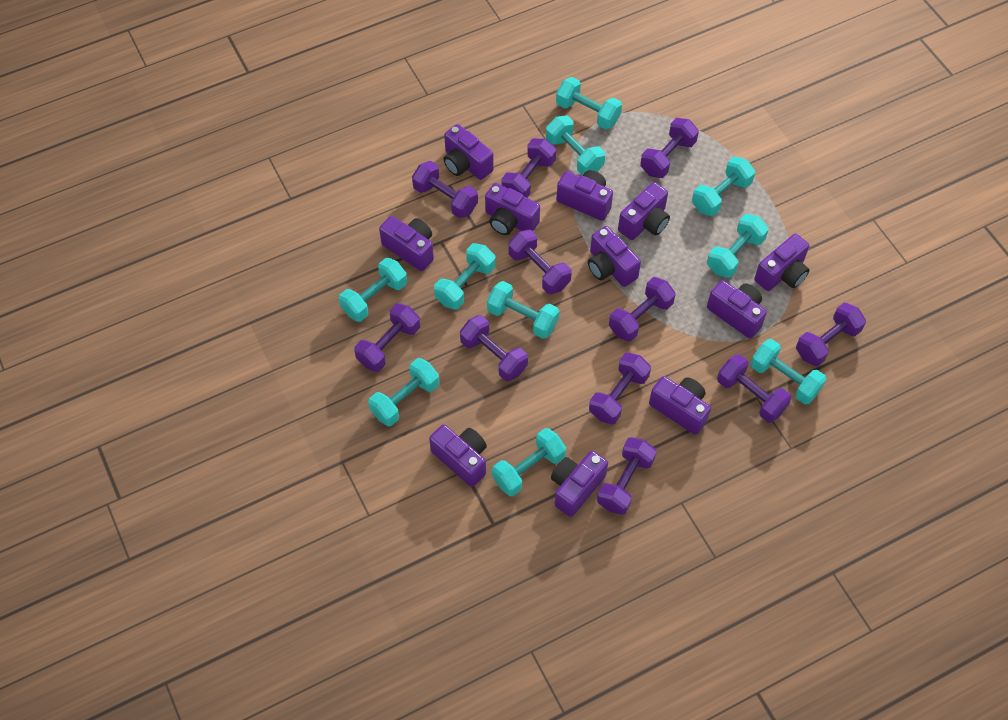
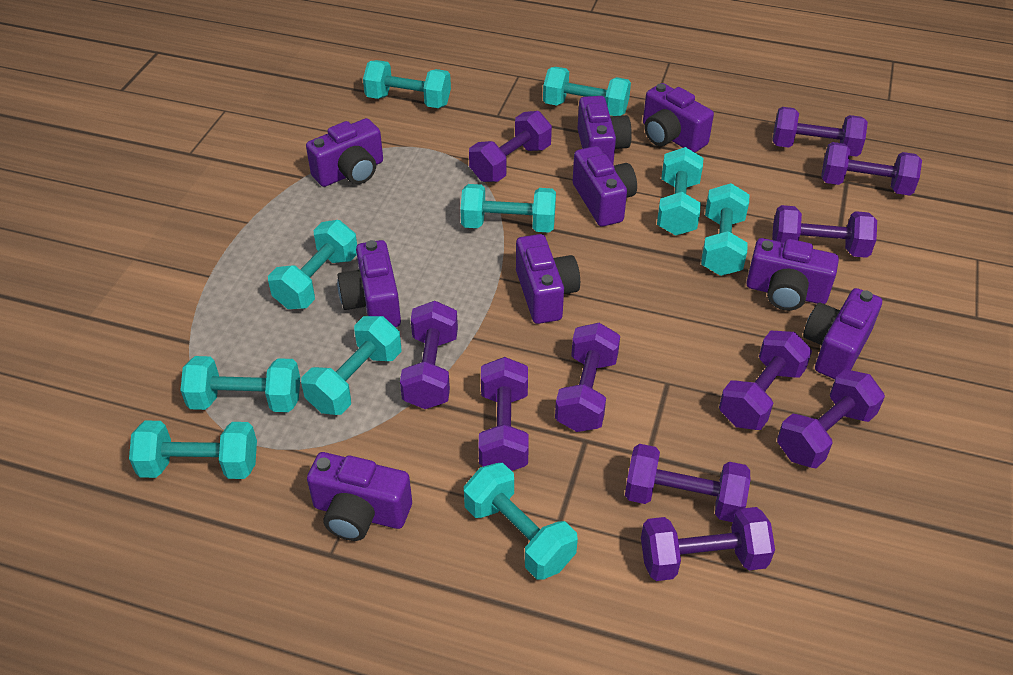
purple camera: 11 -> 9

